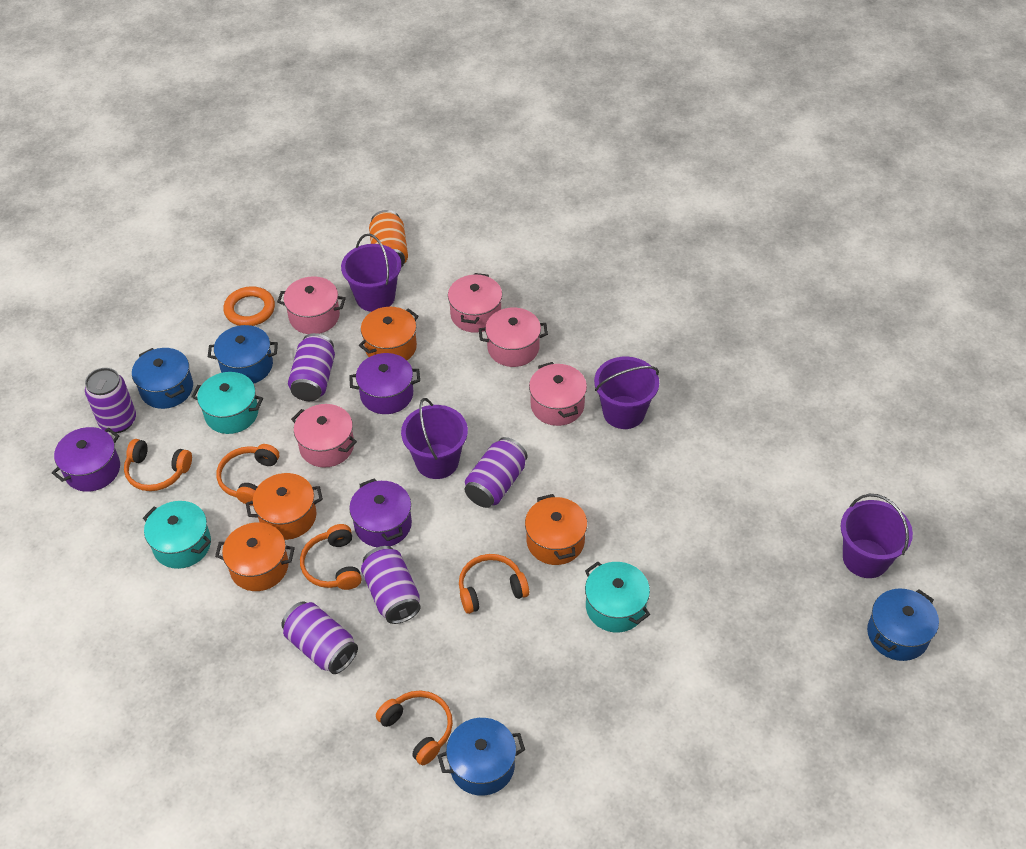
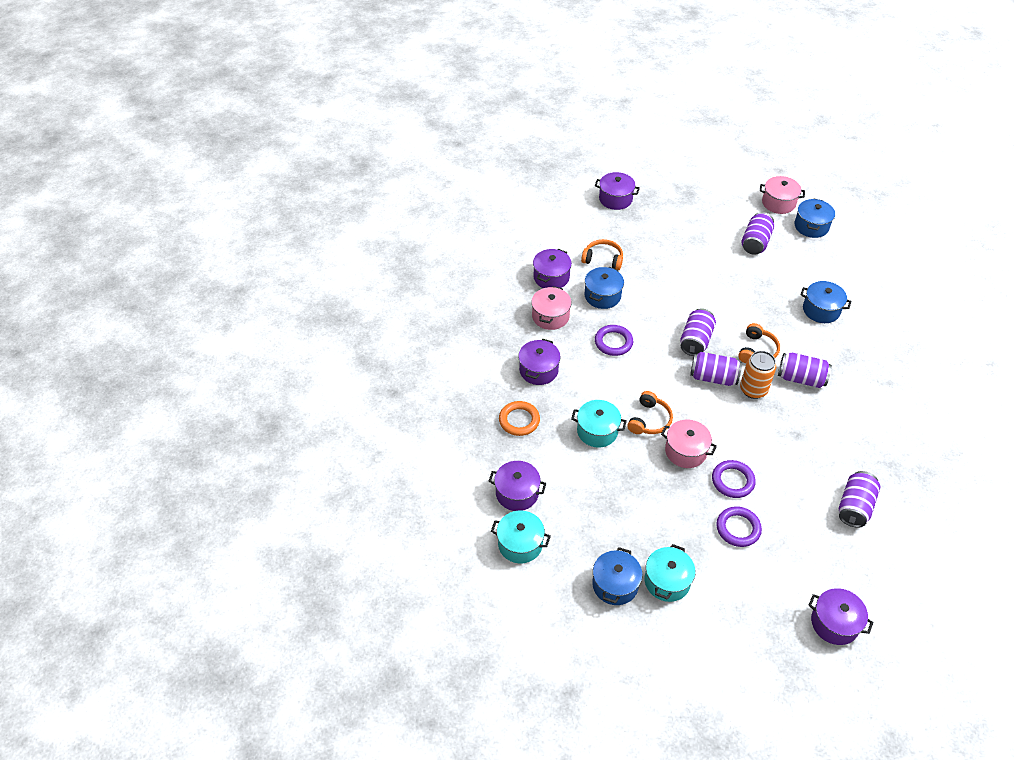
orange headphones: 5 -> 3
orange pot: 4 -> 0
pink pot: 5 -> 3
purple bucket: 4 -> 0
purple pot: 3 -> 5
purple ring: 0 -> 3

